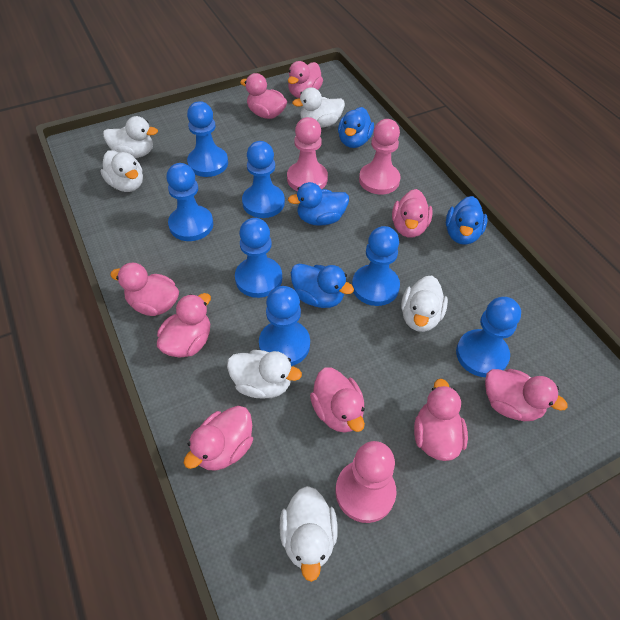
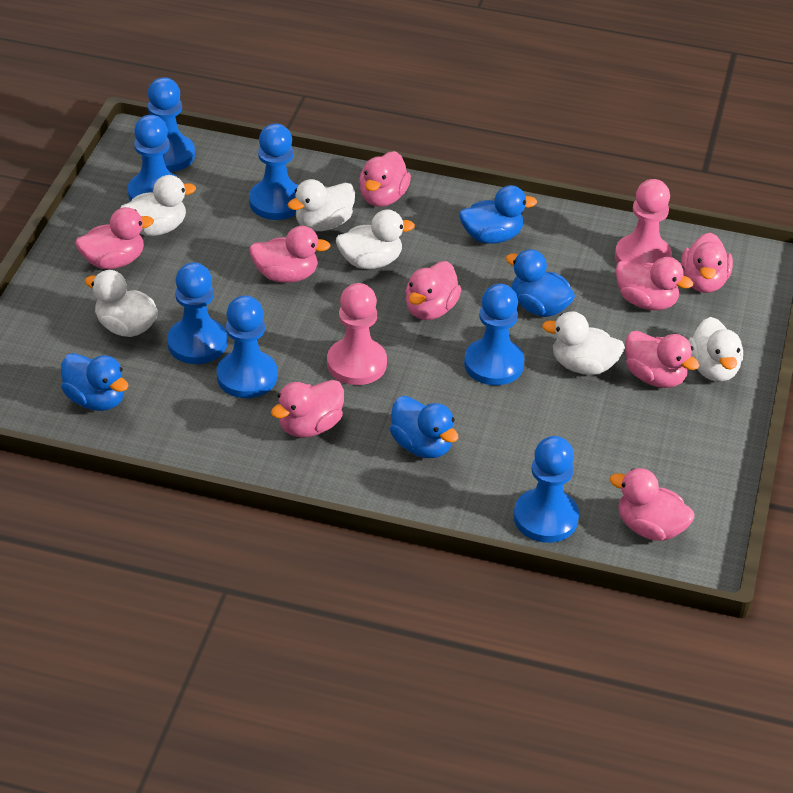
pink pawn: 3 -> 2

